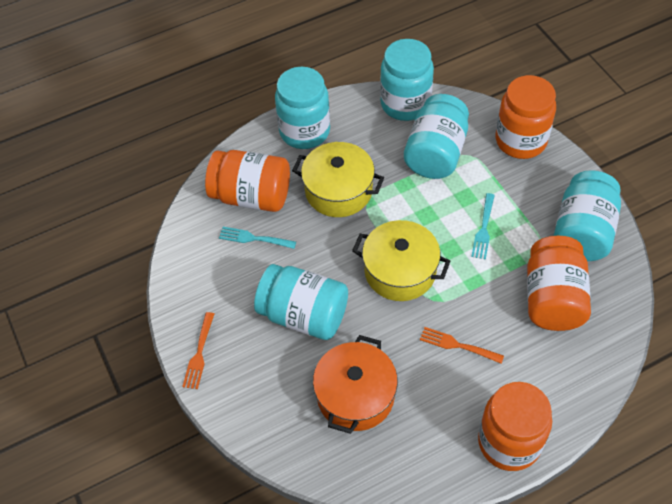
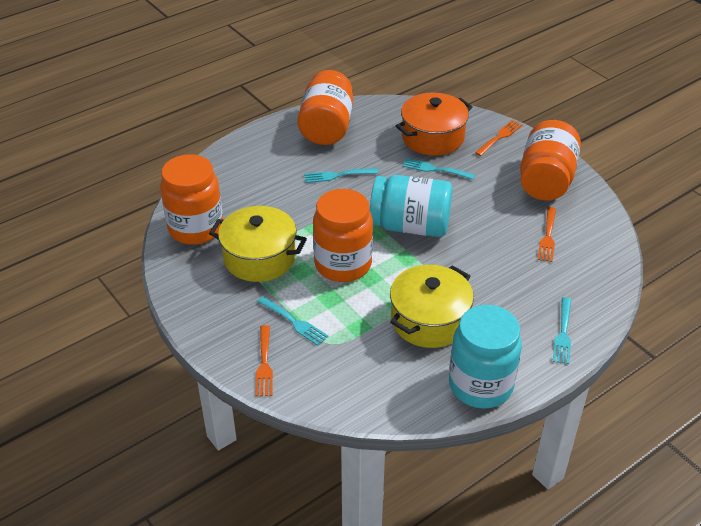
orange fork: 2 -> 3
turquoise fork: 2 -> 4
turquoise jar: 5 -> 2

